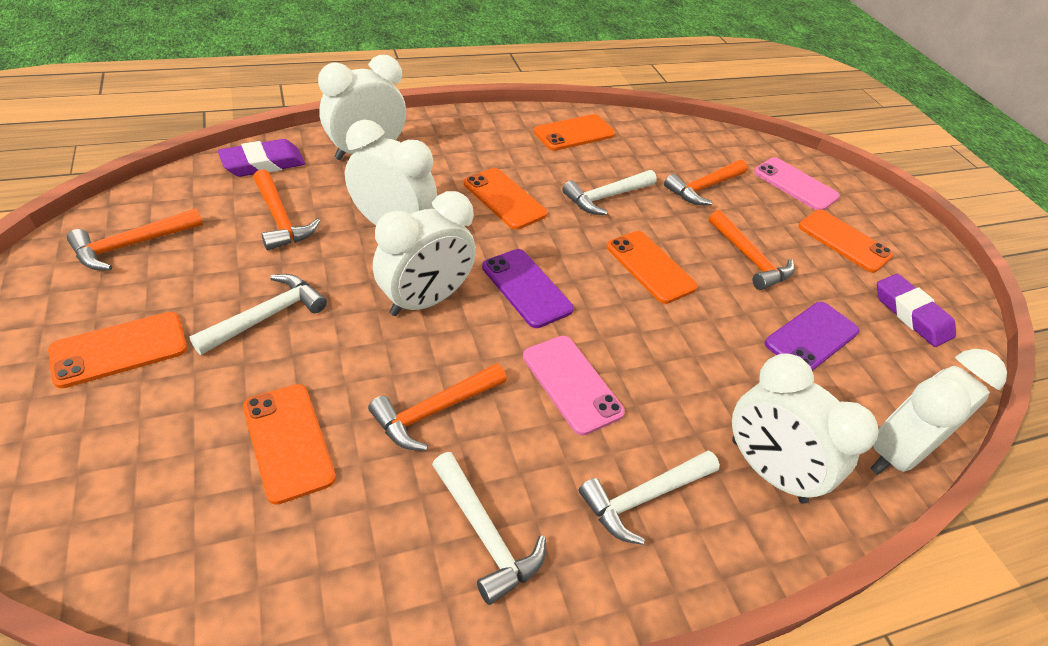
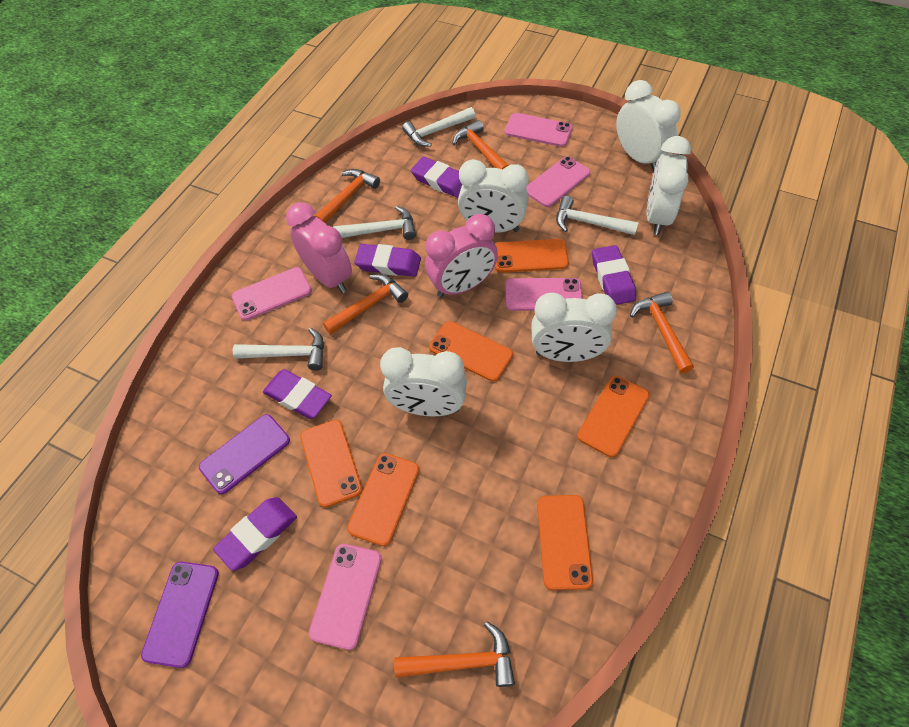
pink clock: 0 -> 2
pink phone: 2 -> 5
purple eraser: 2 -> 5

